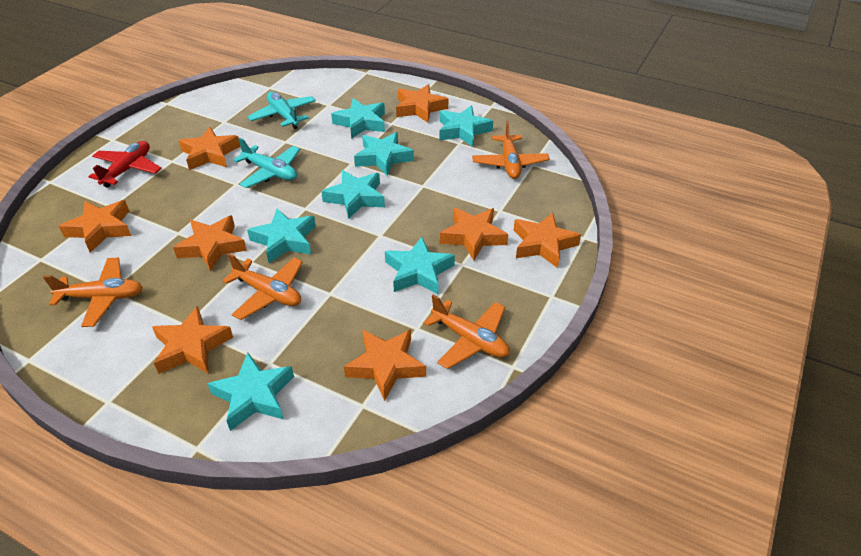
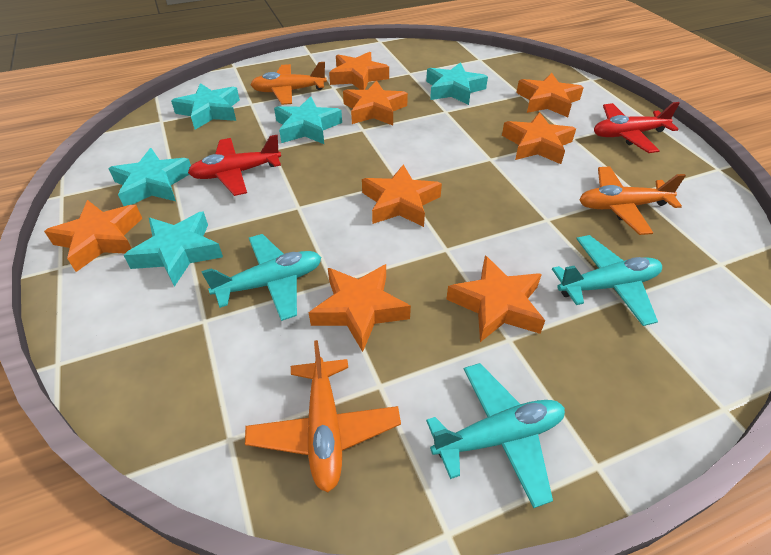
orange plane: 4 -> 3
red plane: 1 -> 2
turquoise plane: 2 -> 3
turquoise star: 7 -> 5

